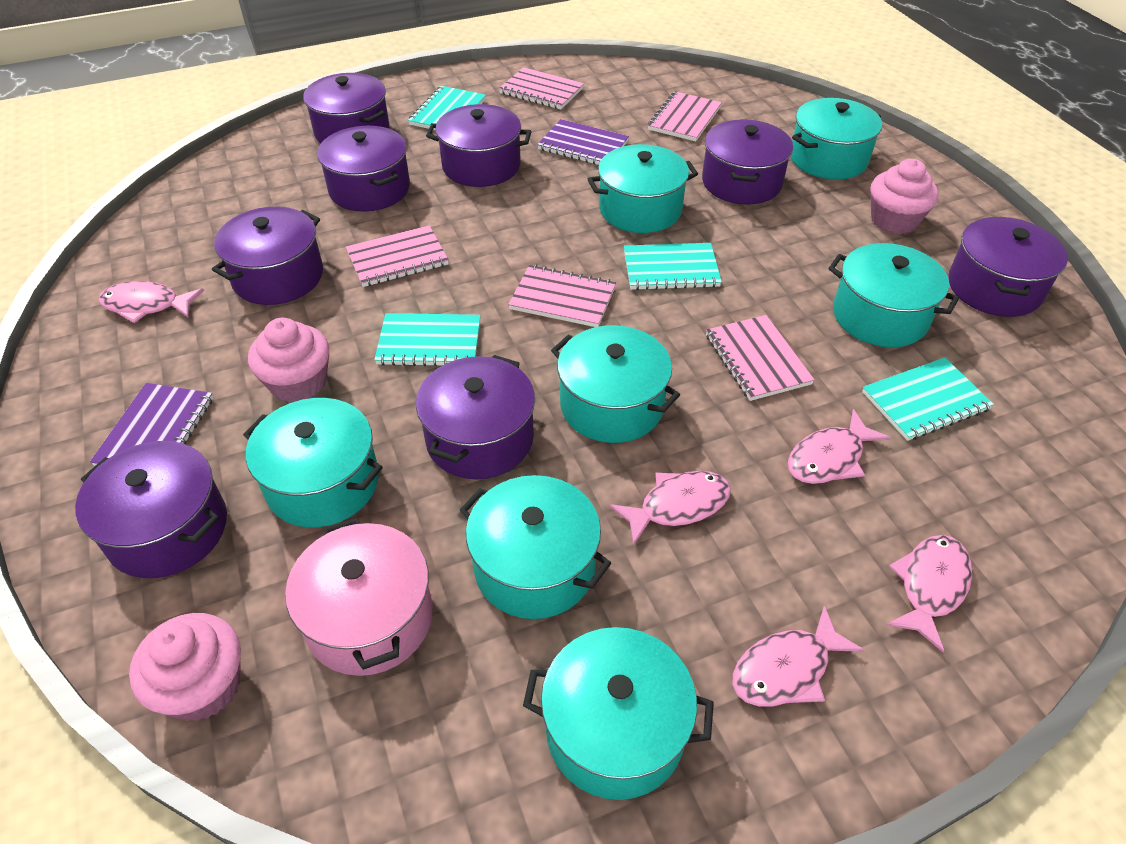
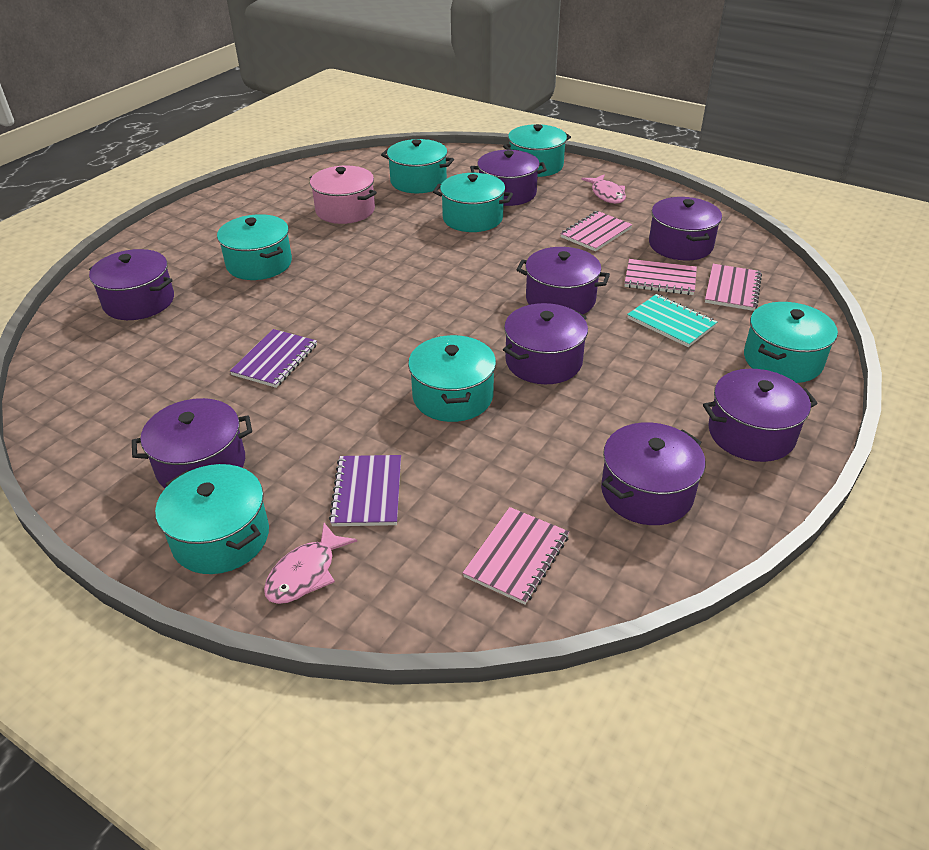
pink cupcake: 3 -> 0
pink fish: 5 -> 2
pink notebook: 5 -> 4
turquoise notebook: 4 -> 1

